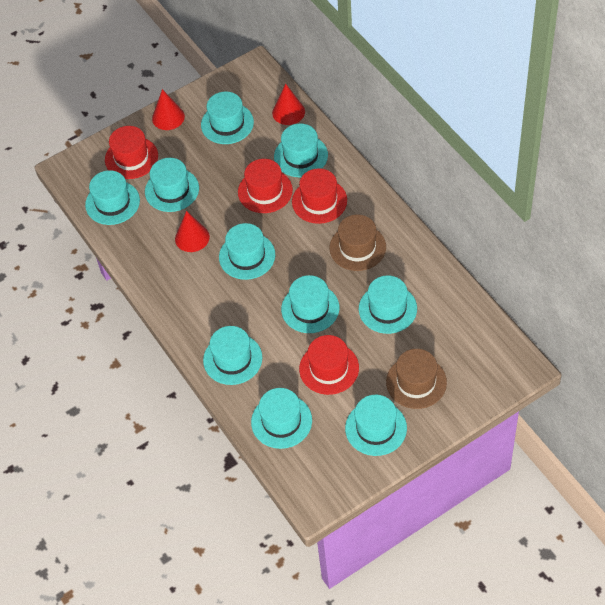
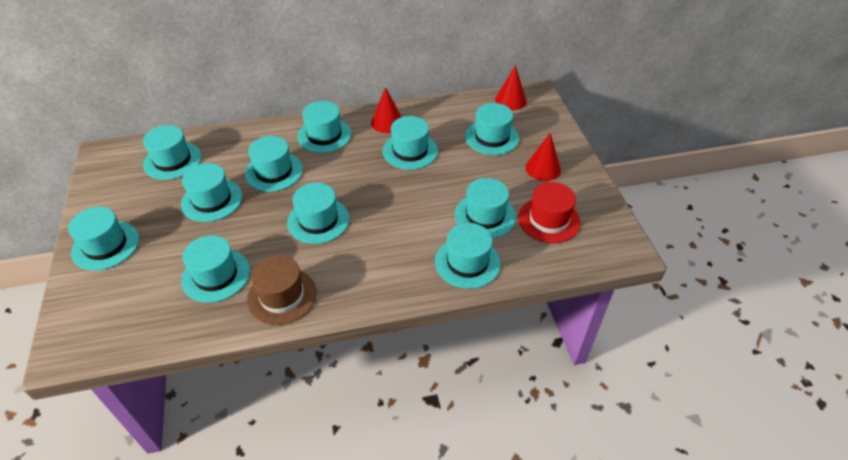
brown hat: 2 -> 1
red hat: 4 -> 1
turquoise hat: 10 -> 11

